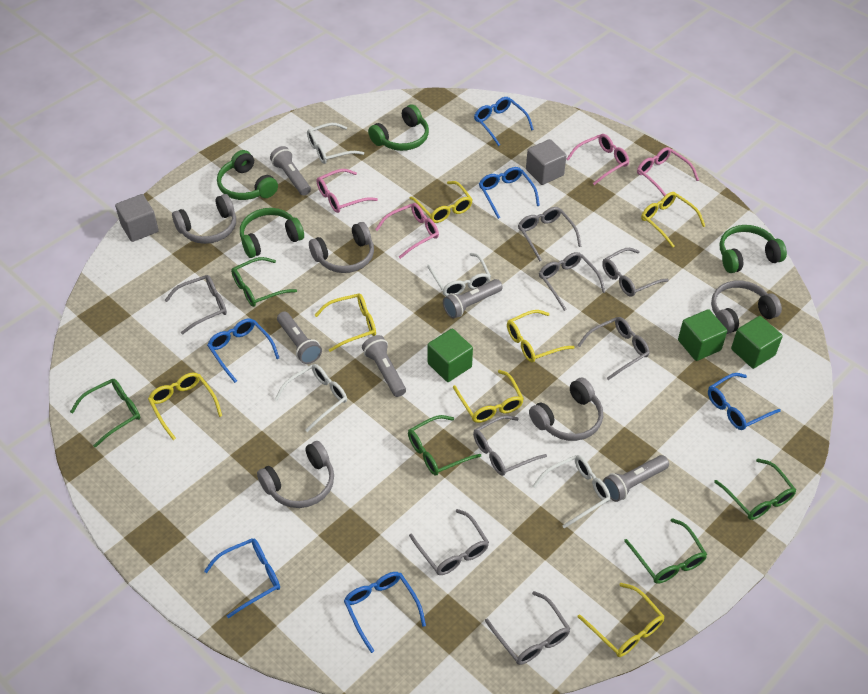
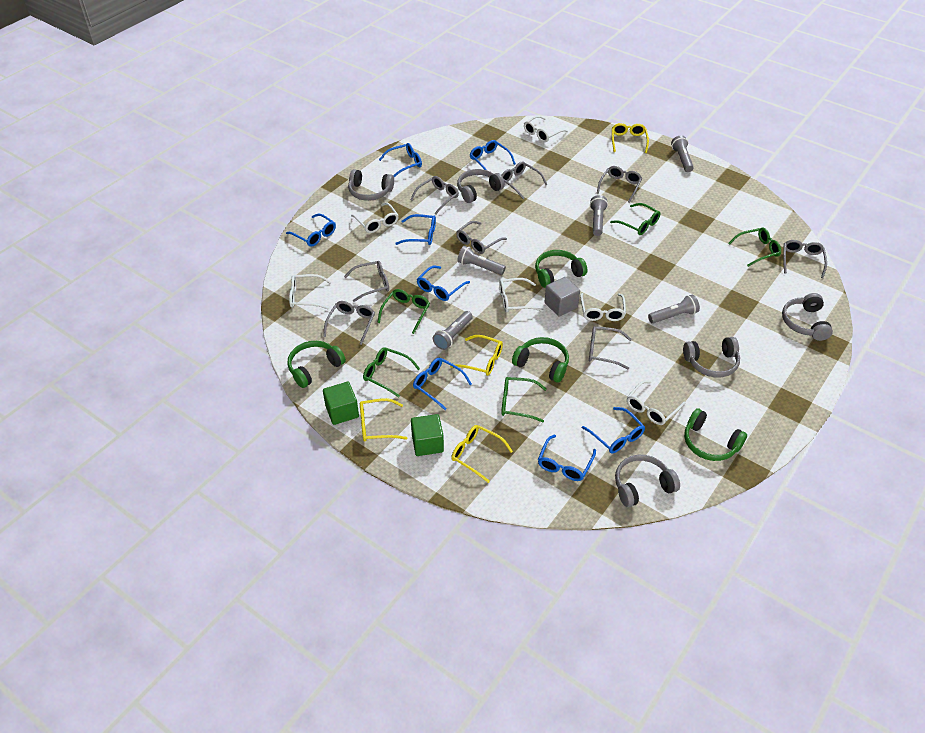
blue glasses: 6 -> 8
green cube: 3 -> 2
grey cube: 2 -> 1
pink glasses: 4 -> 0
white glasses: 4 -> 6
yellow glasses: 7 -> 4

